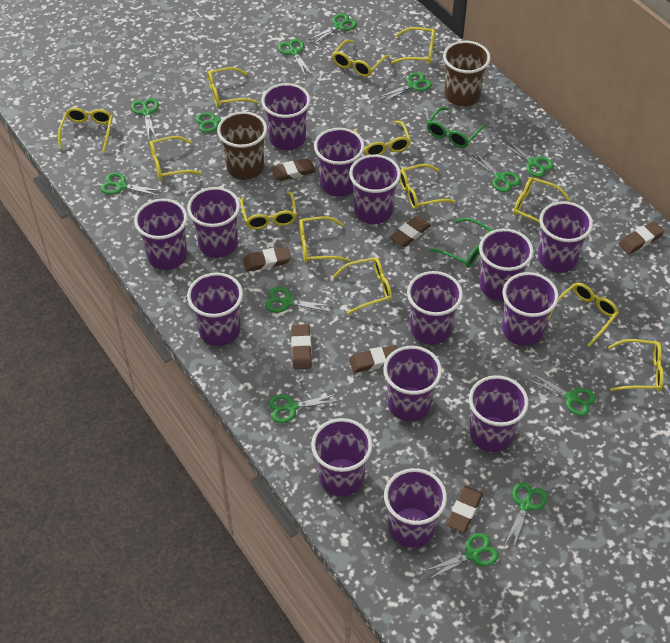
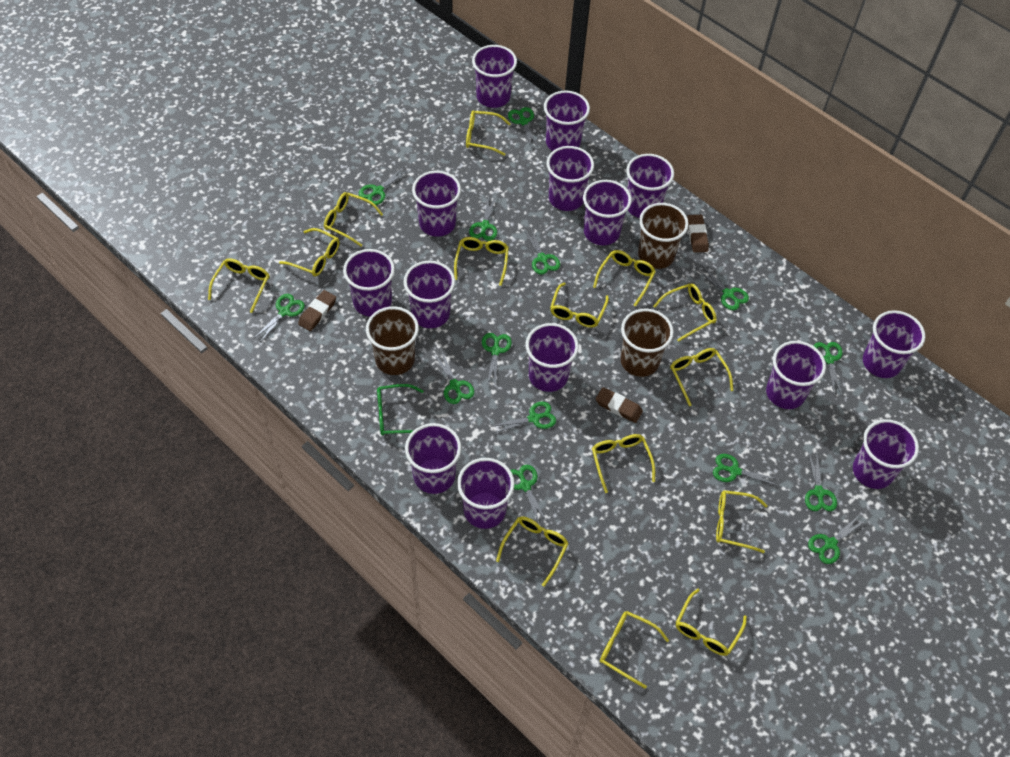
brown cup: 2 -> 3
brown eraser: 7 -> 3
green glasses: 2 -> 1
green scissors: 13 -> 14
yellow glasses: 13 -> 14

